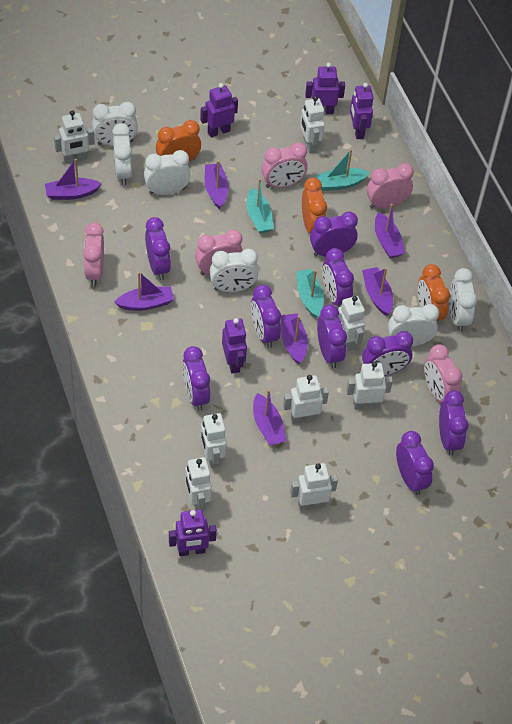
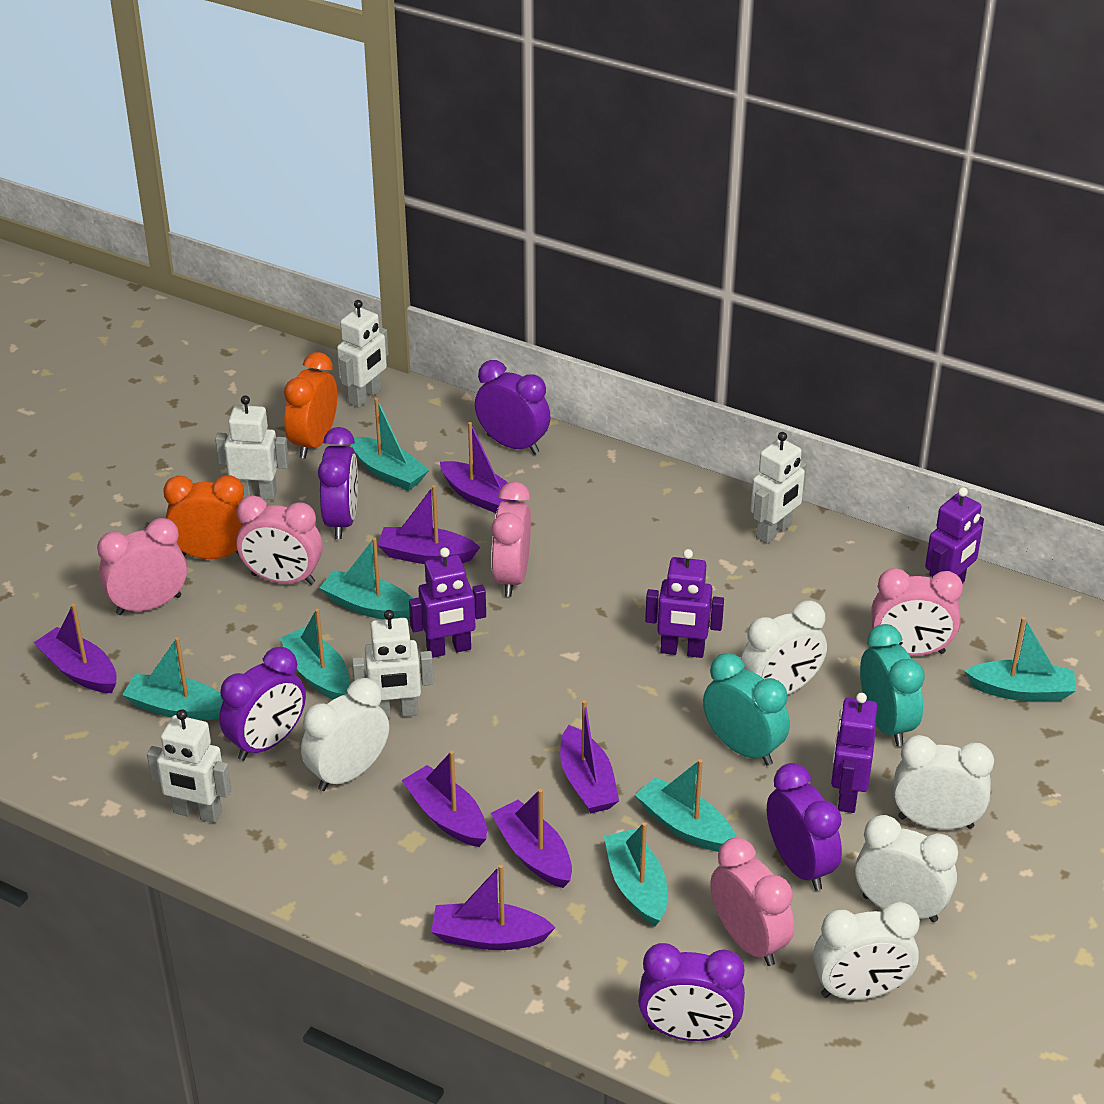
orange clock: 3 -> 2
purple clock: 9 -> 5
purple robot: 5 -> 4
turquoise boat: 3 -> 7
turquoise clock: 0 -> 2
white clock: 6 -> 5
white robot: 8 -> 5

